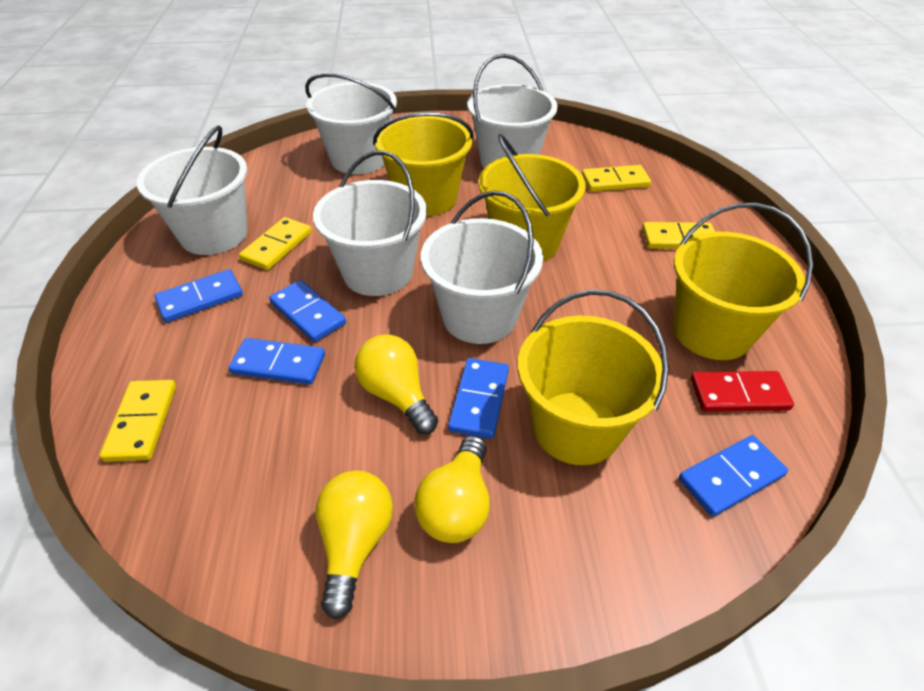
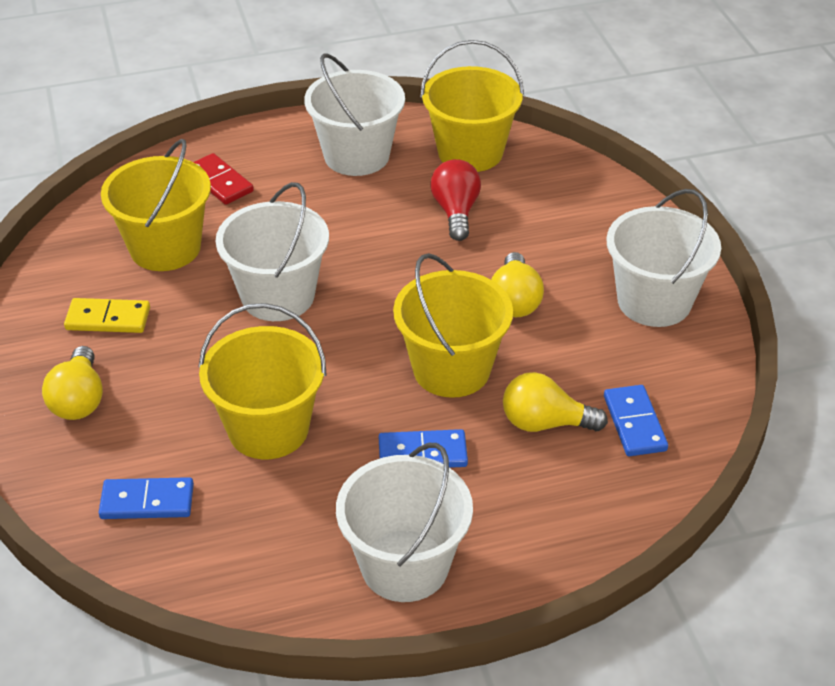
blue domino: 5 -> 3
red light bulb: 0 -> 1
white bucket: 5 -> 4
yellow domino: 4 -> 1

